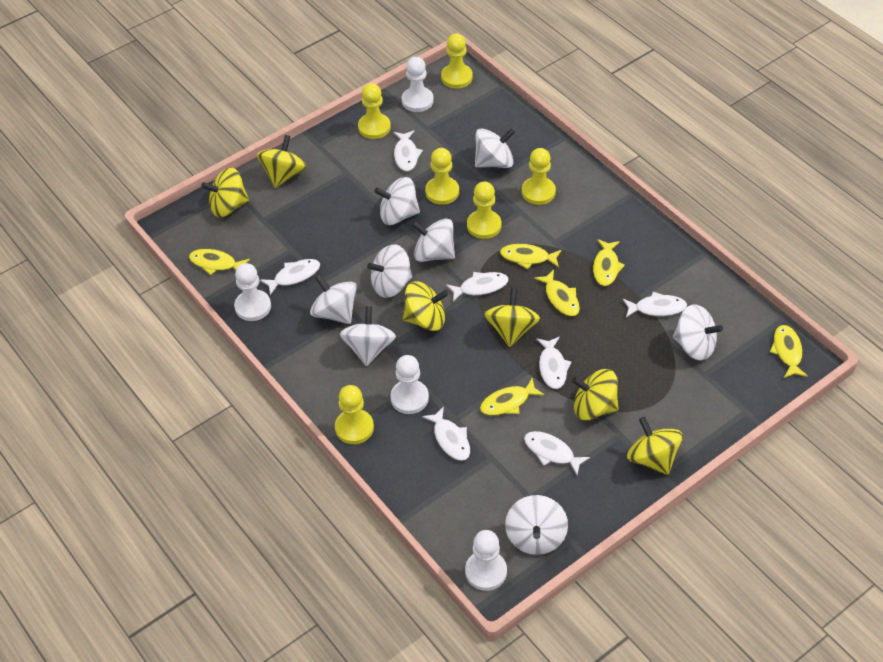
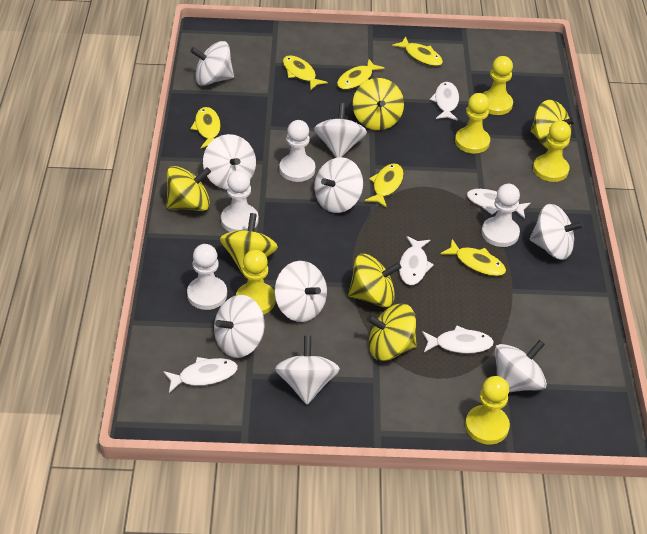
white fish: 7 -> 5
white spinning top: 8 -> 9
yellow pawn: 6 -> 5

